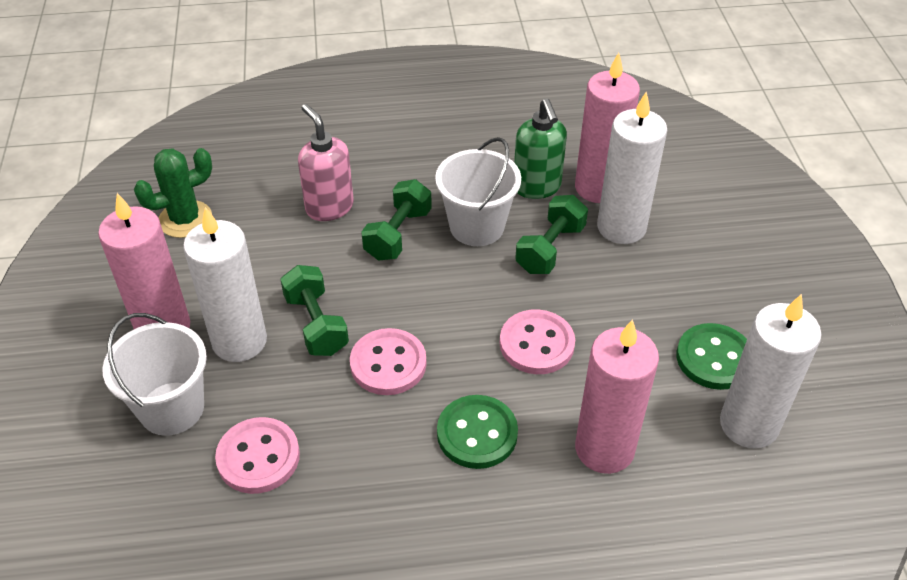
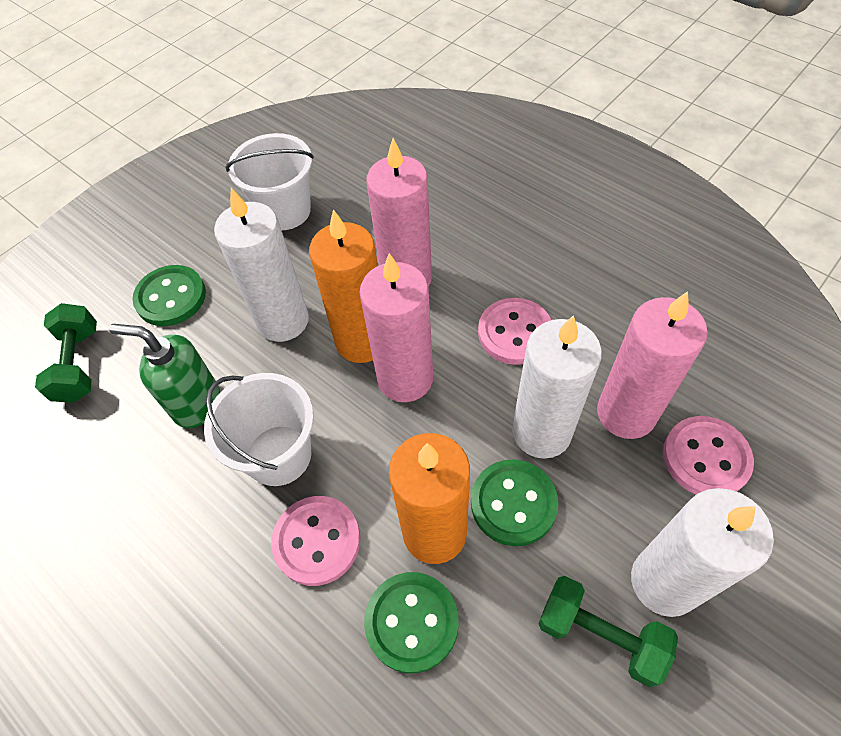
green button: 2 -> 3
green cactus: 1 -> 0
green dumbbell: 3 -> 2
orange candle: 0 -> 2
pink soap dispenser: 1 -> 0

